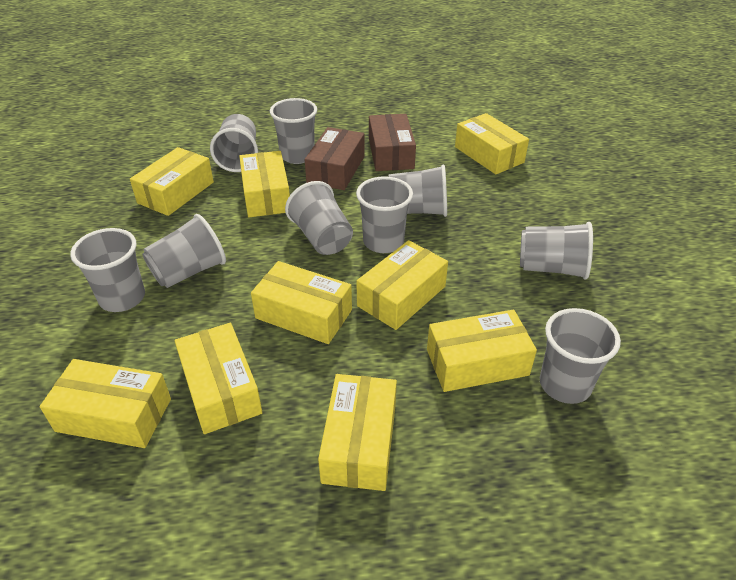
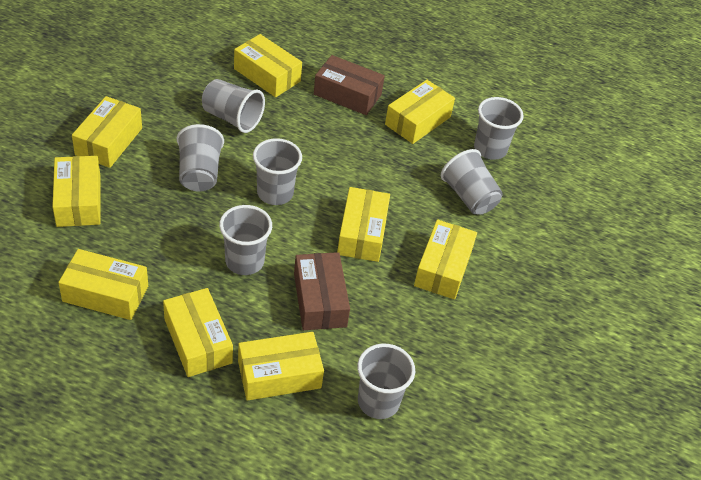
grey cup: 9 -> 7

